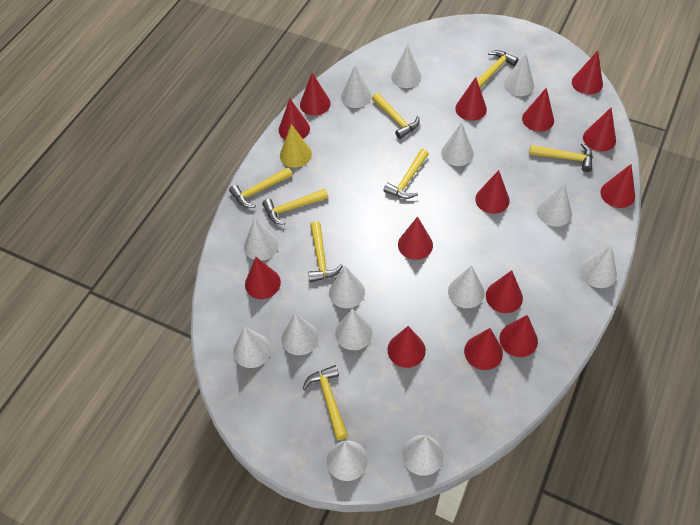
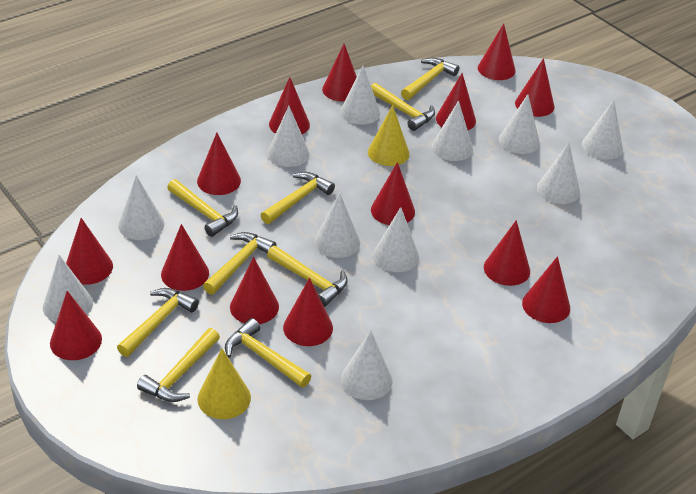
white cone: 14 -> 11
yellow cone: 1 -> 2
yellow hammer: 8 -> 9

